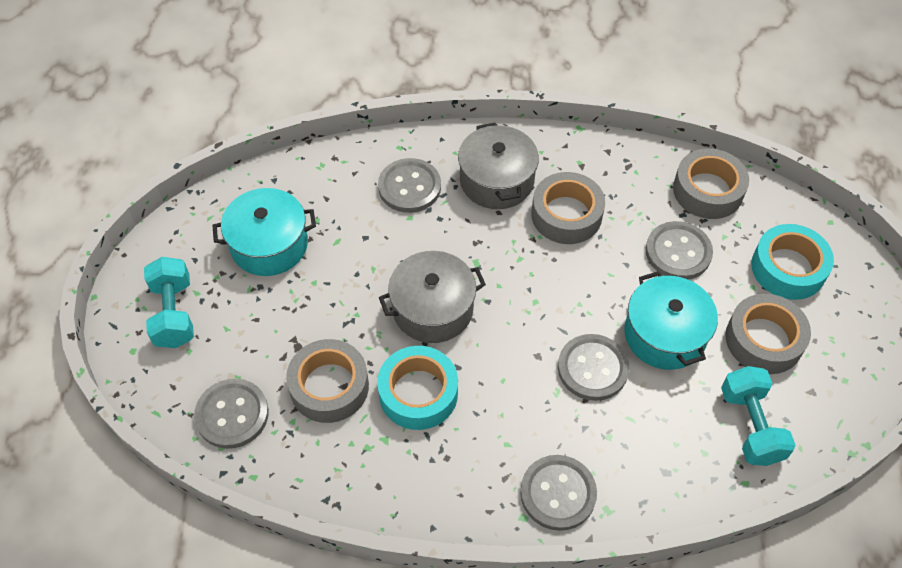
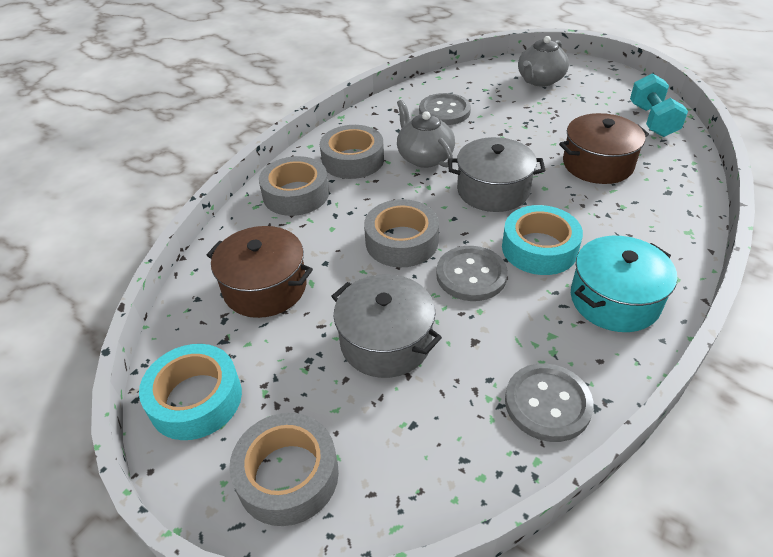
brown pot: 0 -> 2
grey button: 5 -> 3
grey teapot: 0 -> 2
turquoise dumbbell: 2 -> 1
turquoise pot: 2 -> 1

